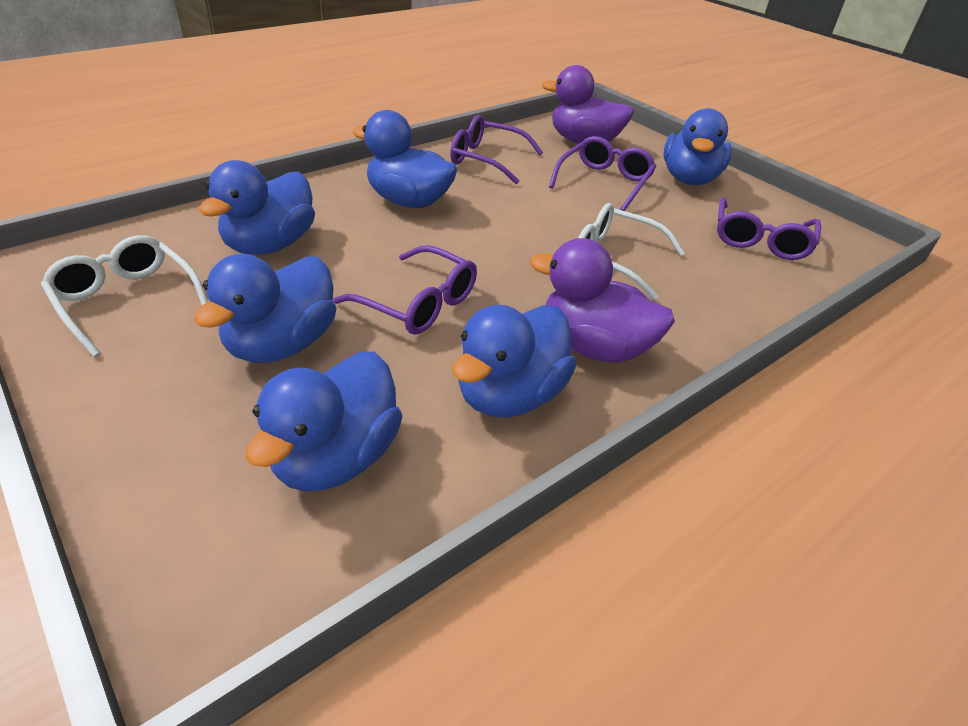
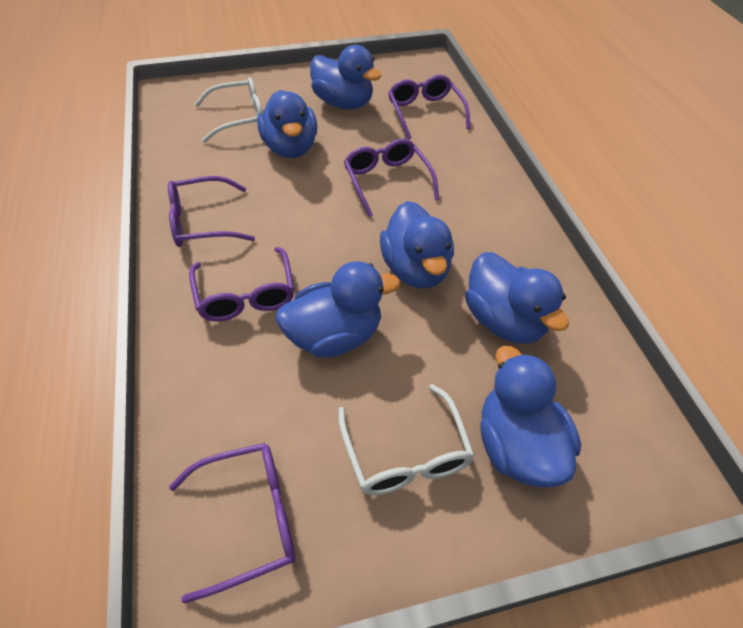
purple duck: 2 -> 0
purple glasses: 4 -> 5

